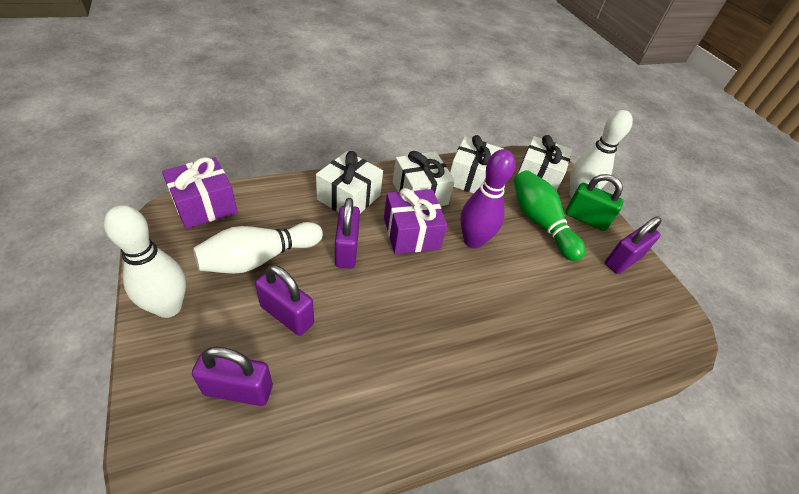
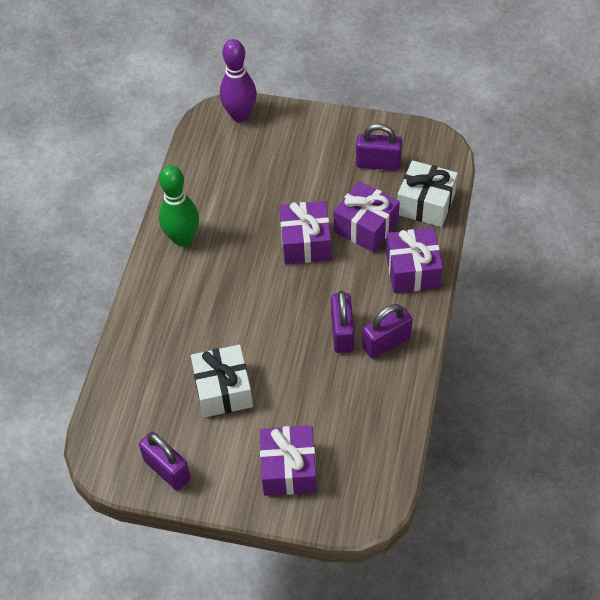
green padlock: 1 -> 0
purple gift: 2 -> 4
white bowling pin: 3 -> 0
white gift: 4 -> 2

